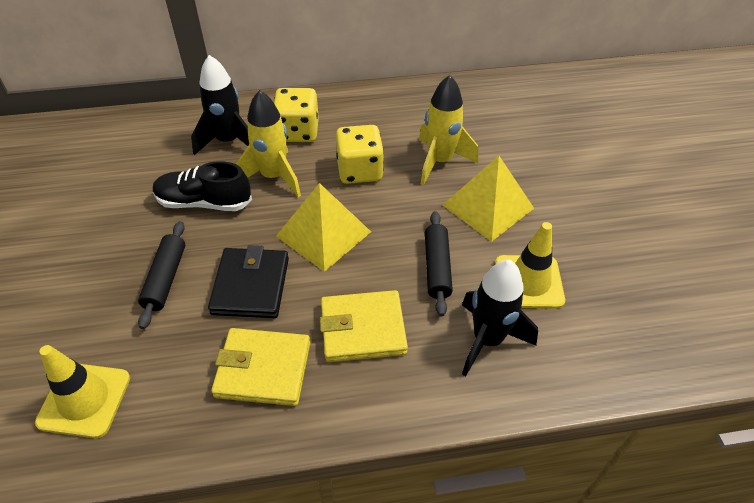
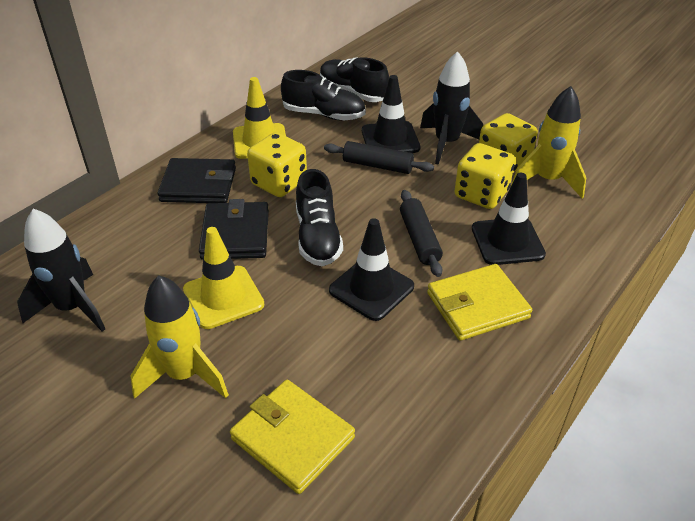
black shoe: 1 -> 3
black traffic cone: 0 -> 3
black wallet: 1 -> 2
yellow dice: 2 -> 3
yellow pyramid: 2 -> 0

